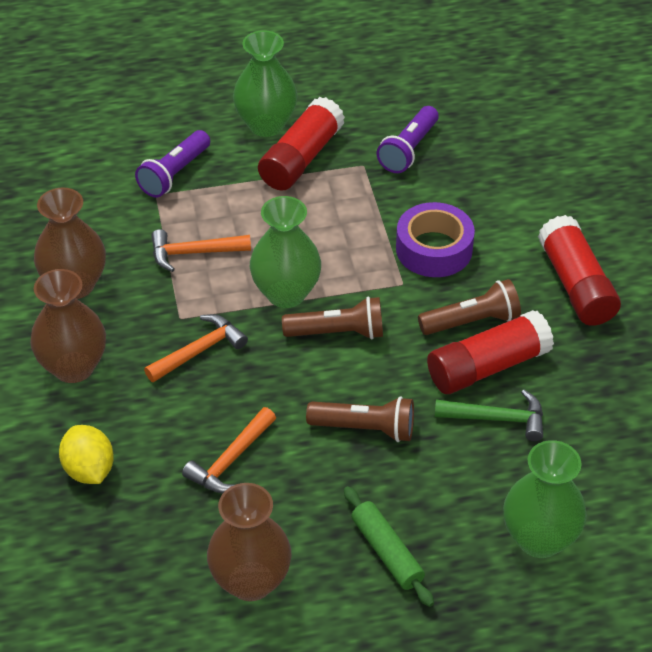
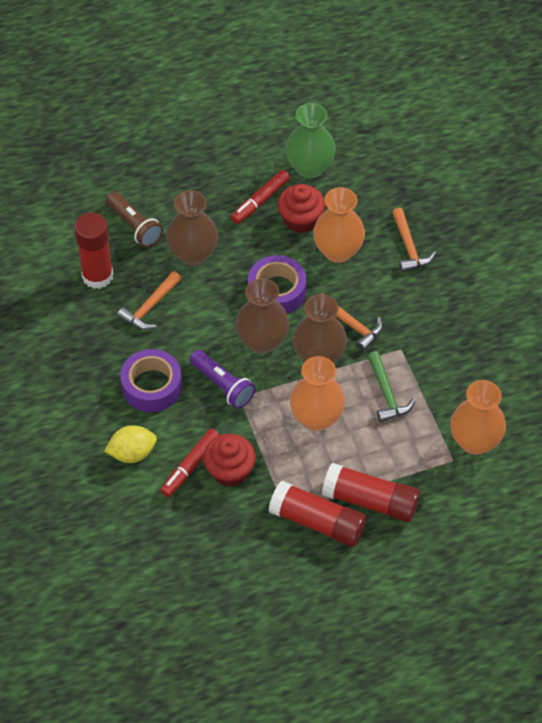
brown flashlight: 3 -> 1
green rolling pin: 1 -> 0
green vase: 3 -> 1
orange vase: 0 -> 3
purple flashlight: 2 -> 1
purple tape: 1 -> 2
red cupcake: 0 -> 2
red marker: 0 -> 2

